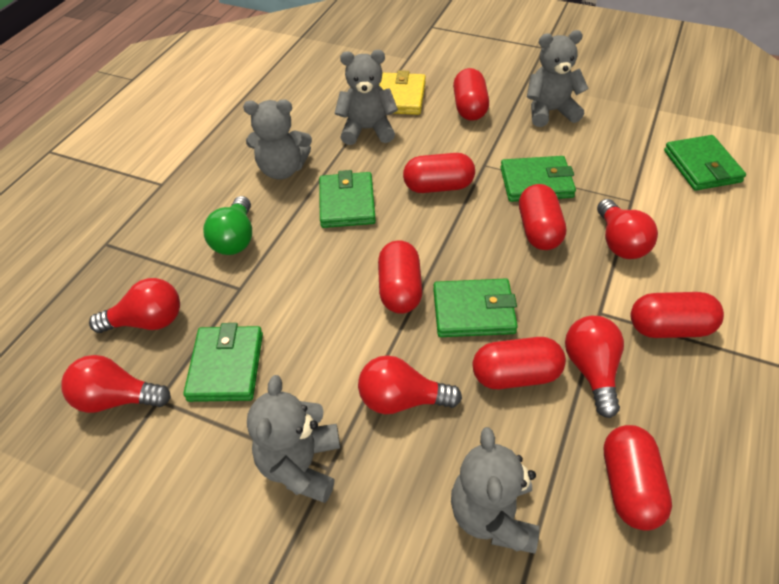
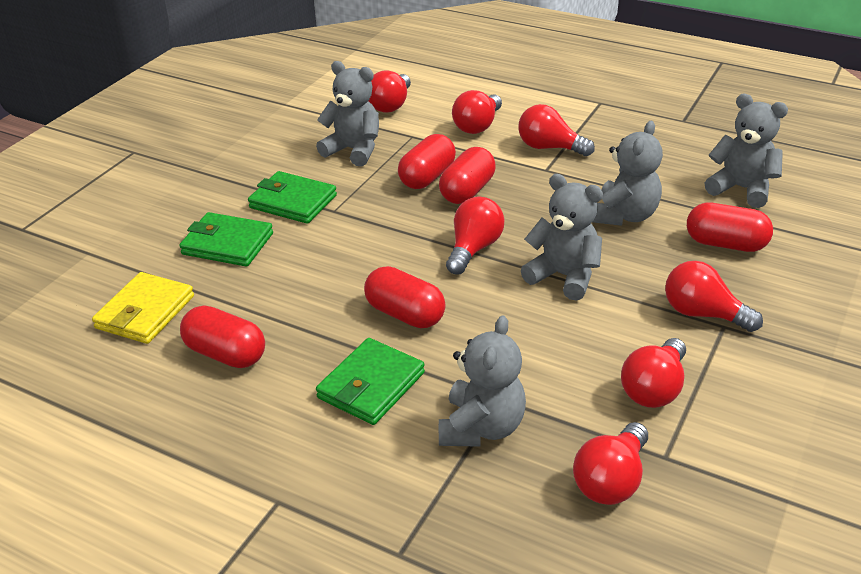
green light bulb: 1 -> 0
green wallet: 5 -> 3
red capsule: 7 -> 5
red light bulb: 5 -> 7

